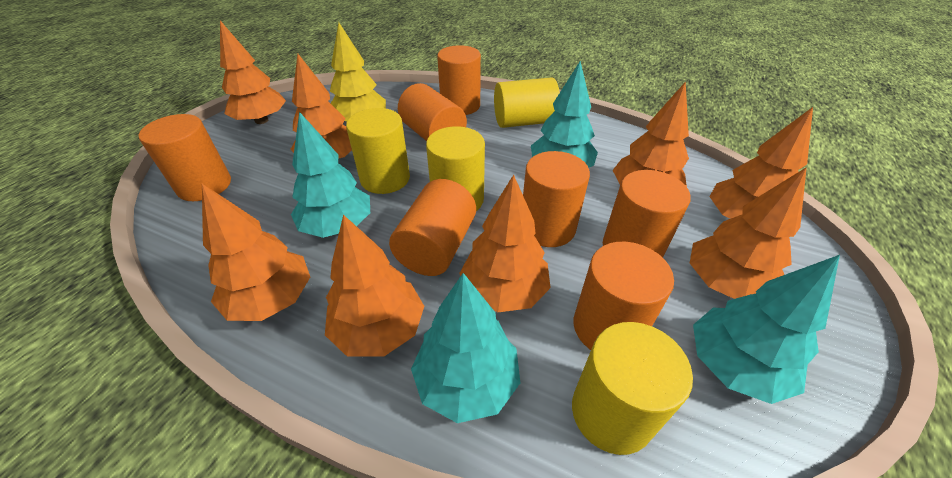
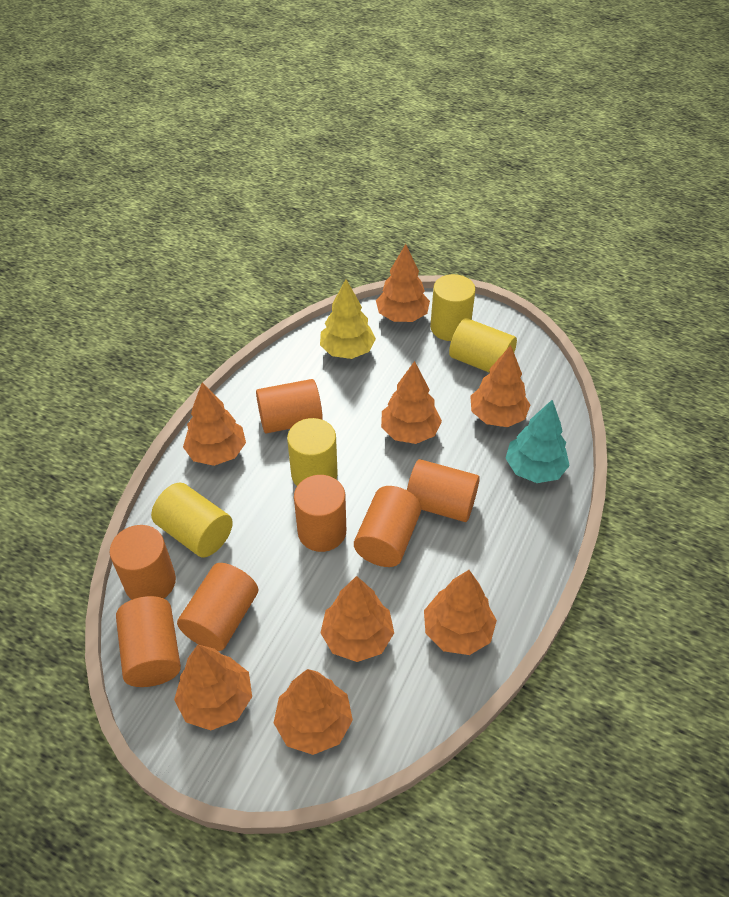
turquoise tree: 4 -> 1

